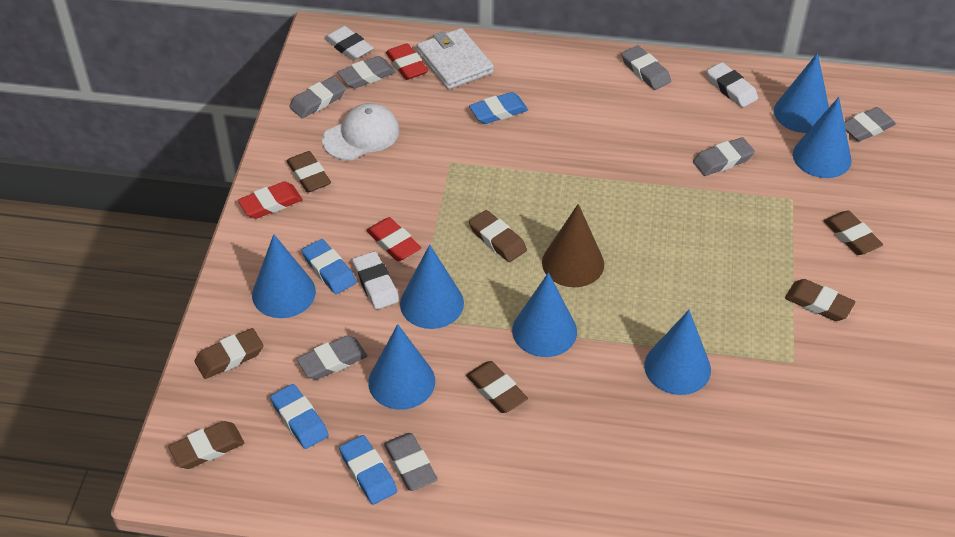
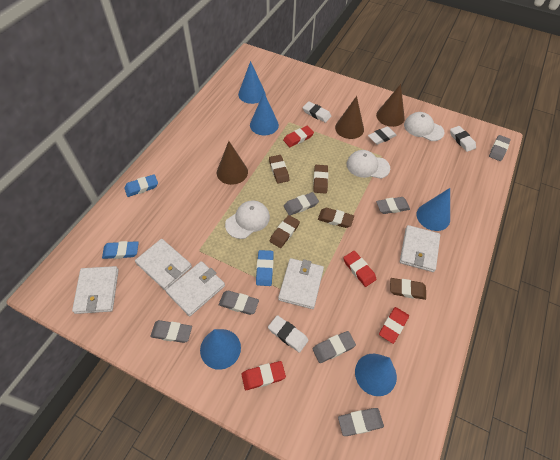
blue cone: 7 -> 5
blue eraser: 4 -> 3
brown cone: 1 -> 3
brown eraser: 7 -> 5
red eraser: 3 -> 4
white cap: 1 -> 3
white eraser: 3 -> 4
white wallet: 1 -> 5

